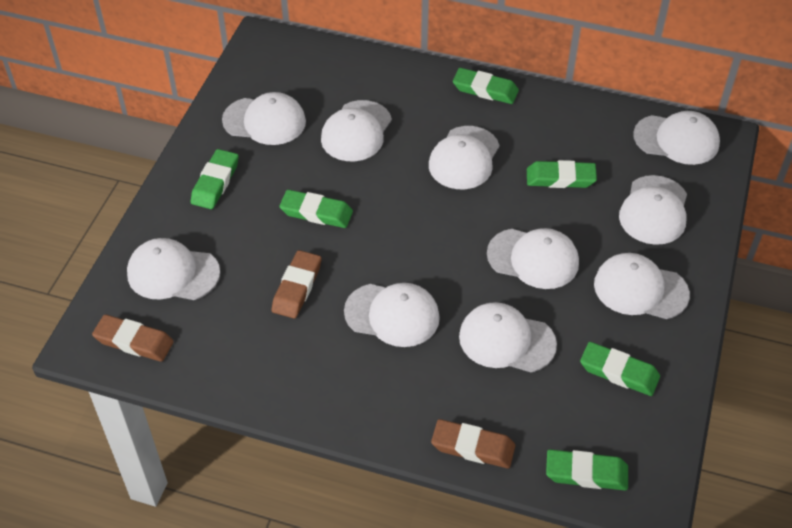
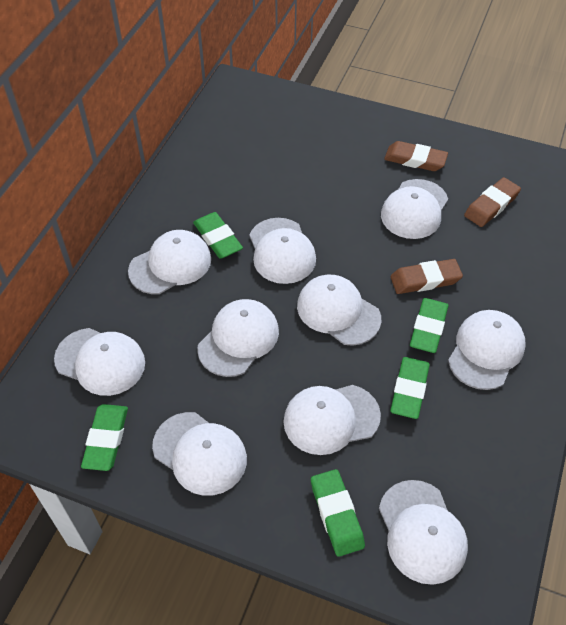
green eraser: 6 -> 5

